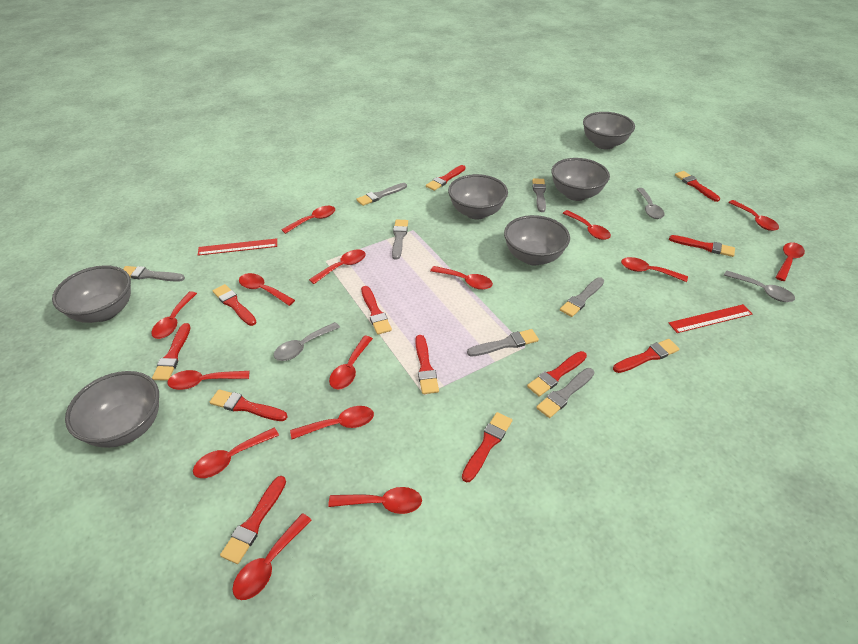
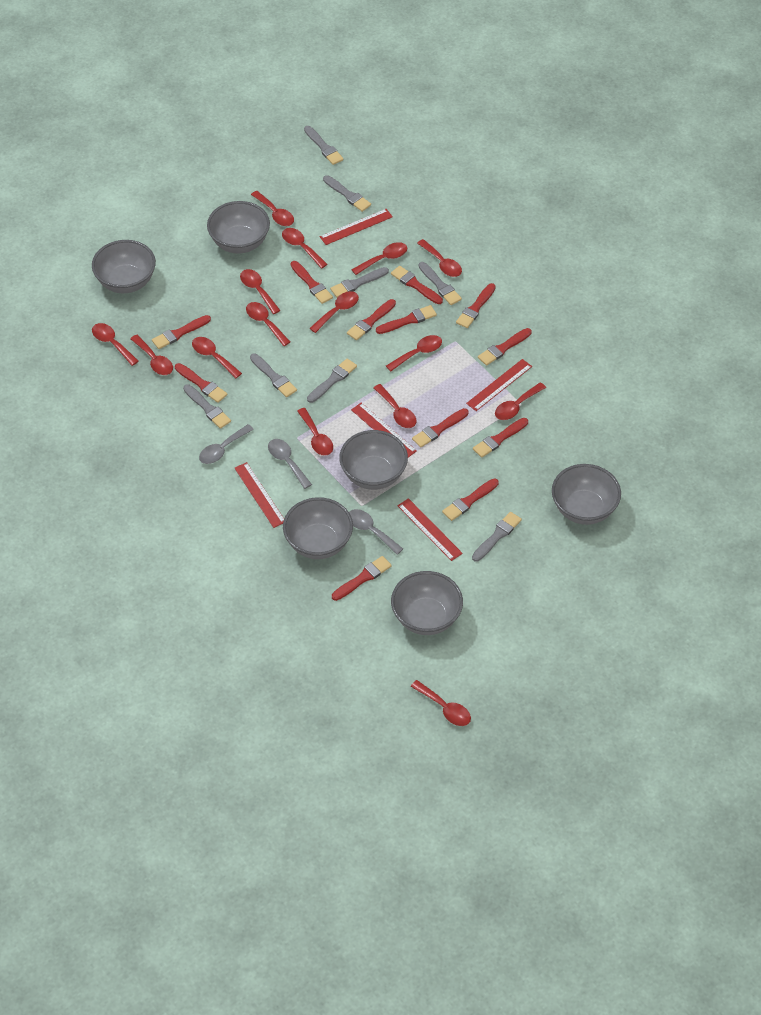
grey brush: 7 -> 8
red ruler: 2 -> 5

